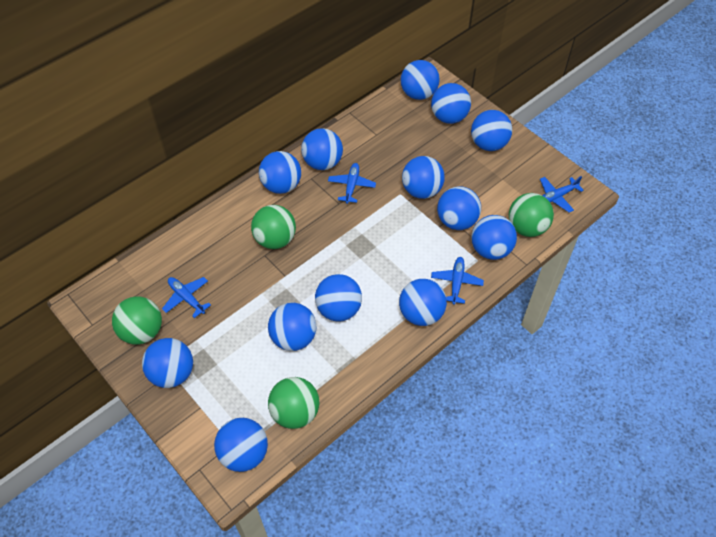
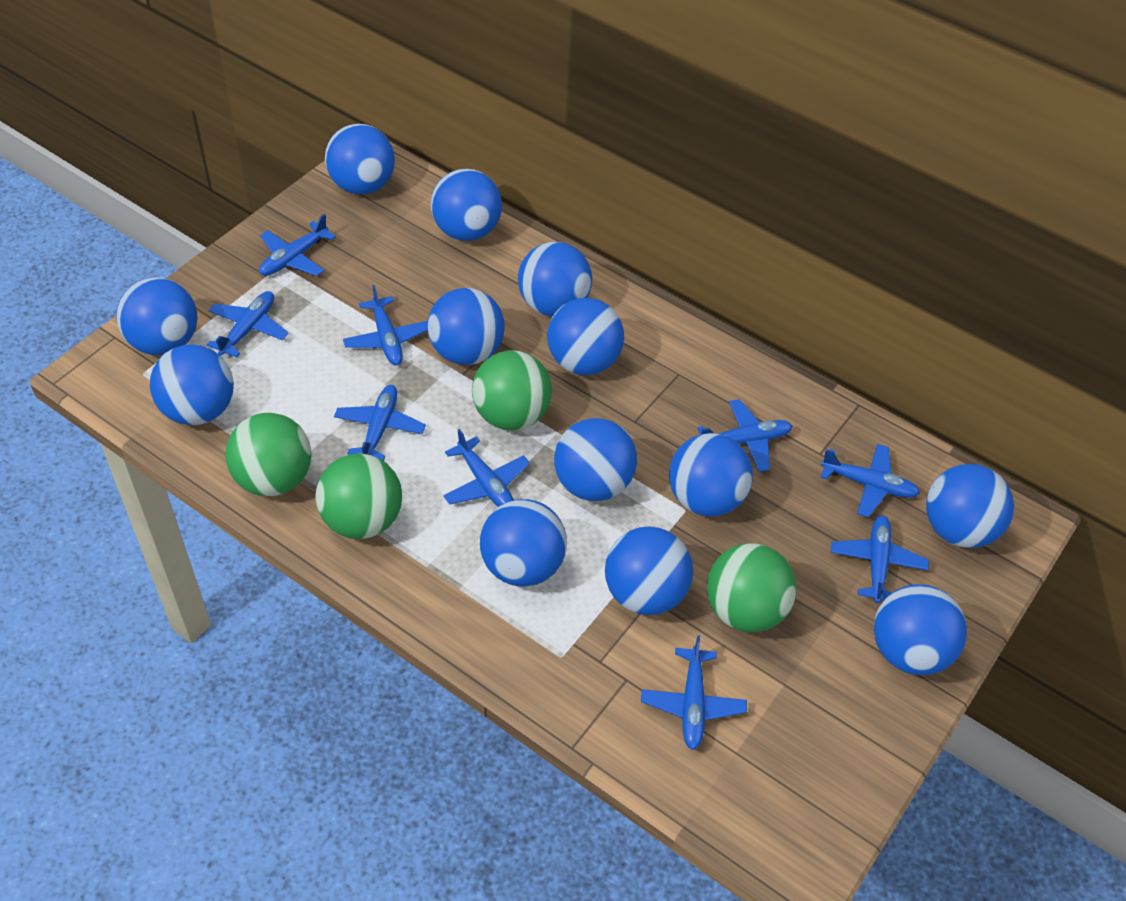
blue plane: 4 -> 9

